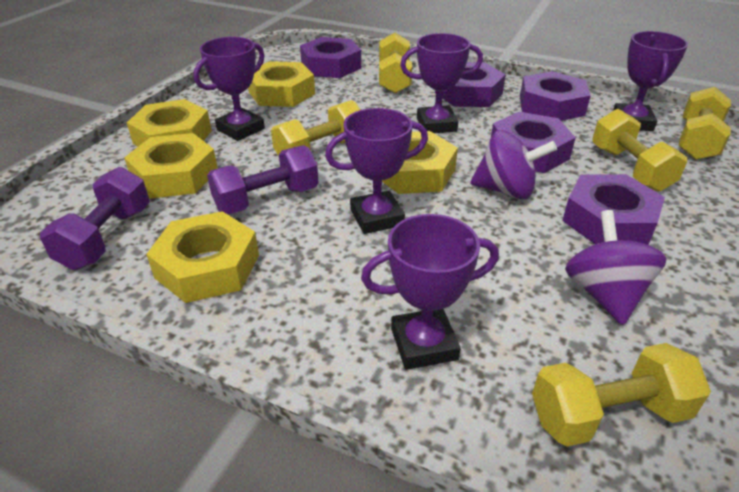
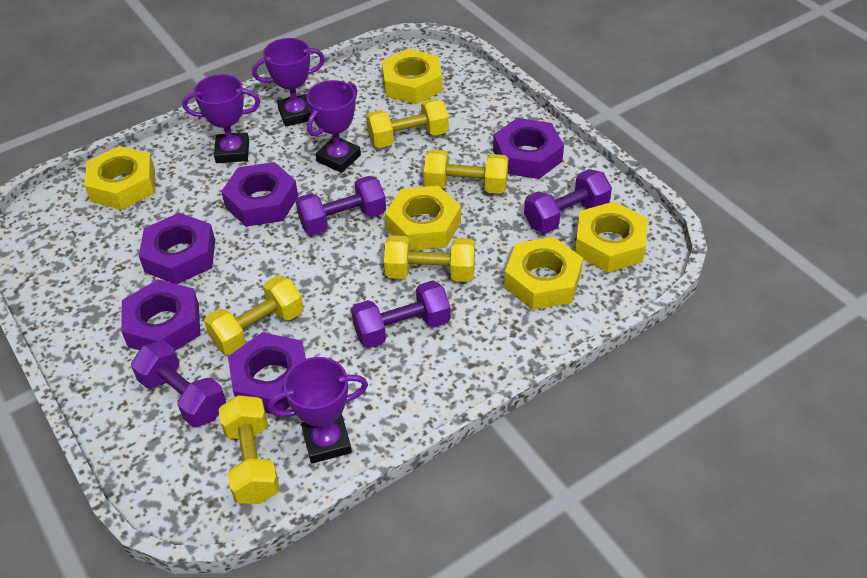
purple dumbbell: 2 -> 4
purple spinning top: 2 -> 0
purple trophy: 5 -> 4

